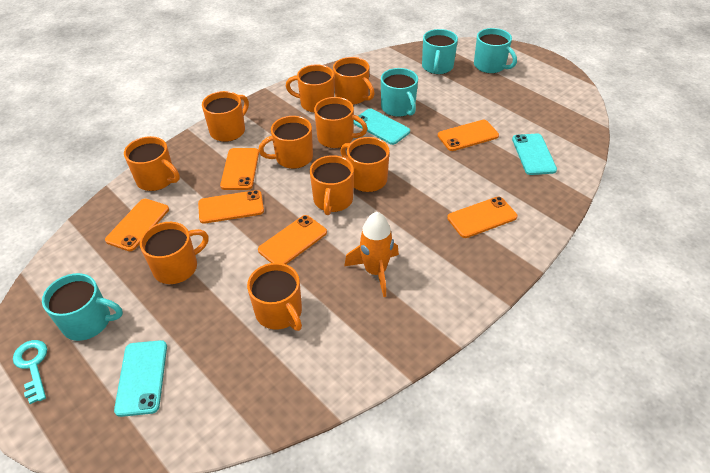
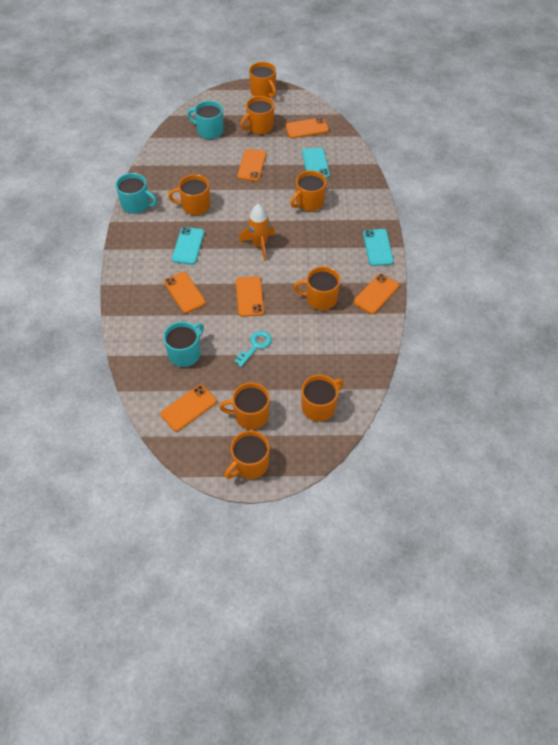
orange mug: 10 -> 8
turquoise mug: 4 -> 3

